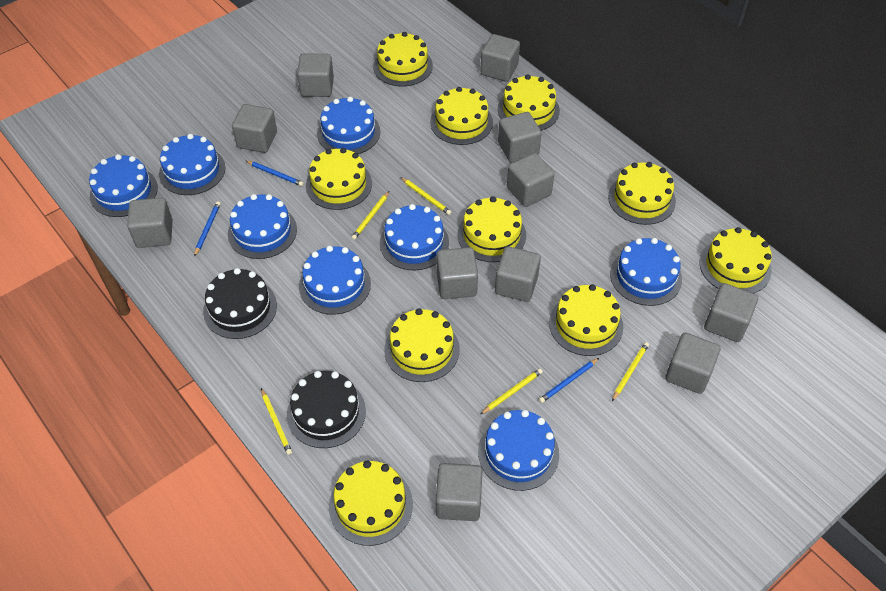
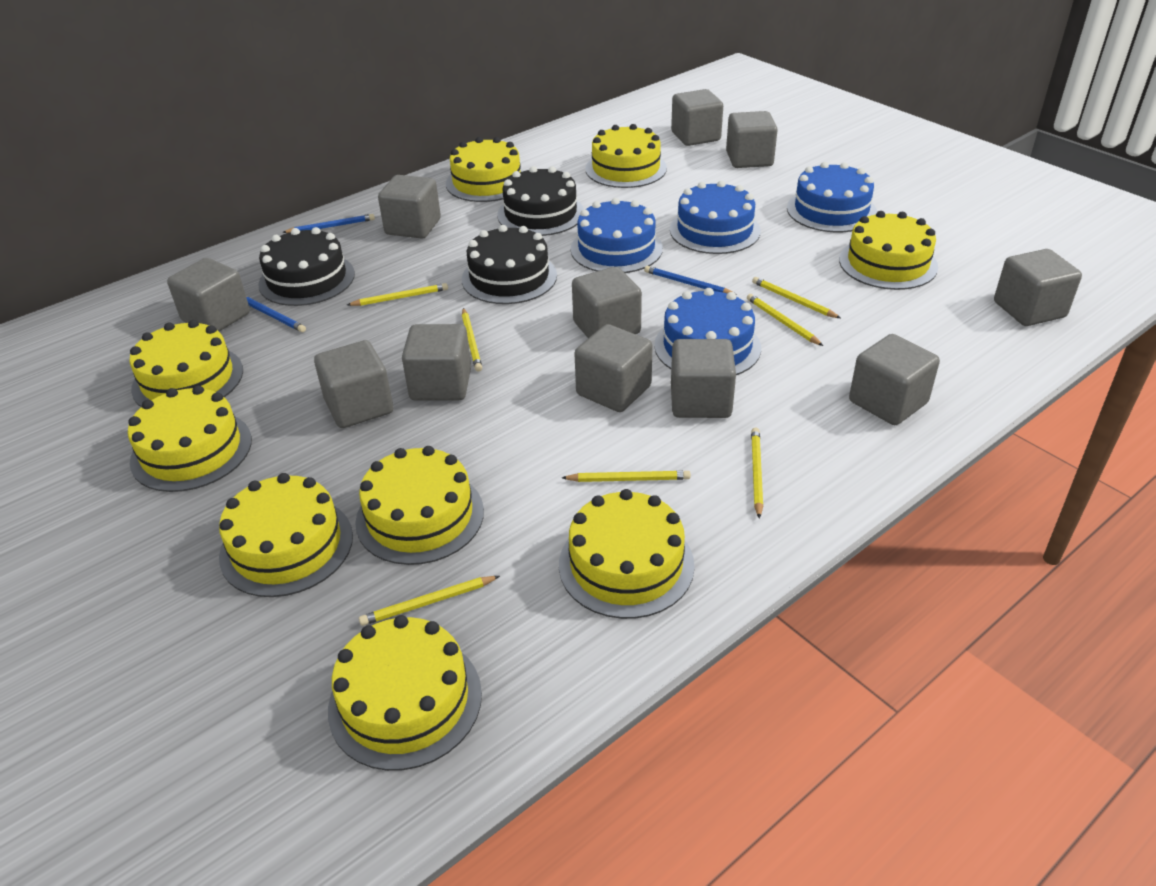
black cake: 2 -> 3
blue cake: 8 -> 4
yellow cake: 10 -> 9
yellow pencil: 5 -> 7

